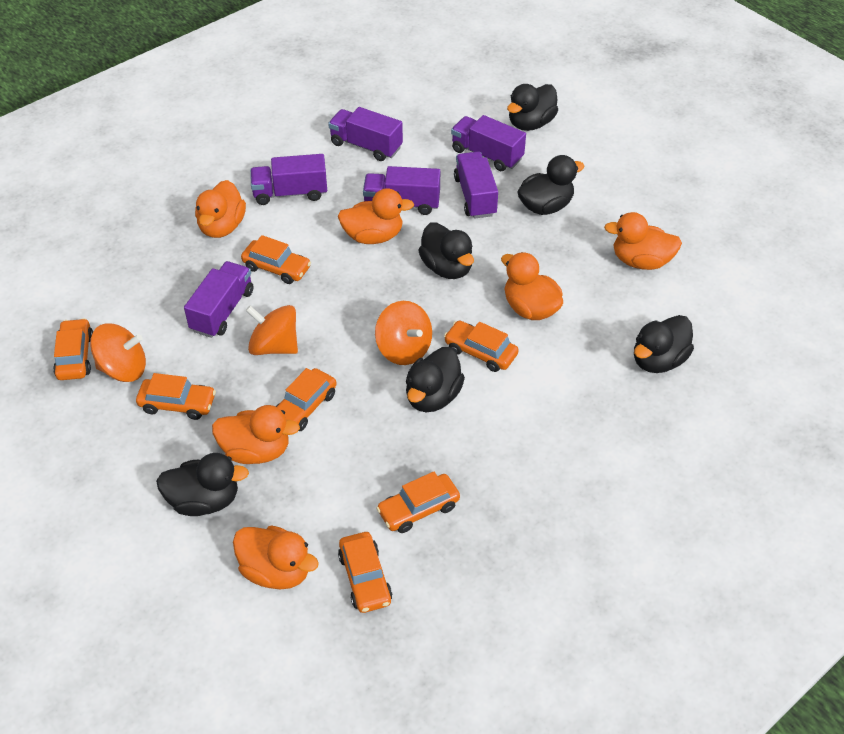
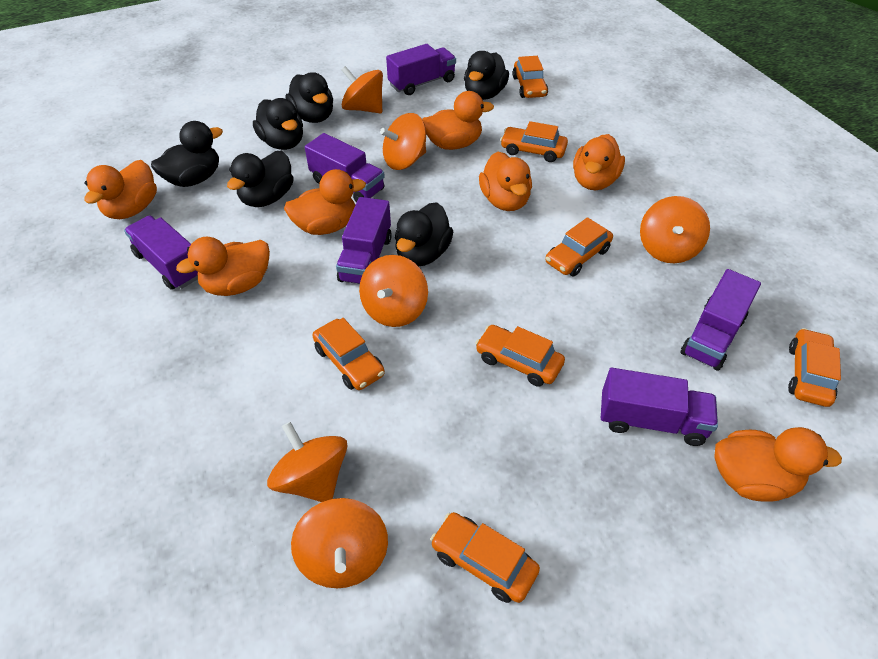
orange duck: 6 -> 7
orange spinning top: 3 -> 6

